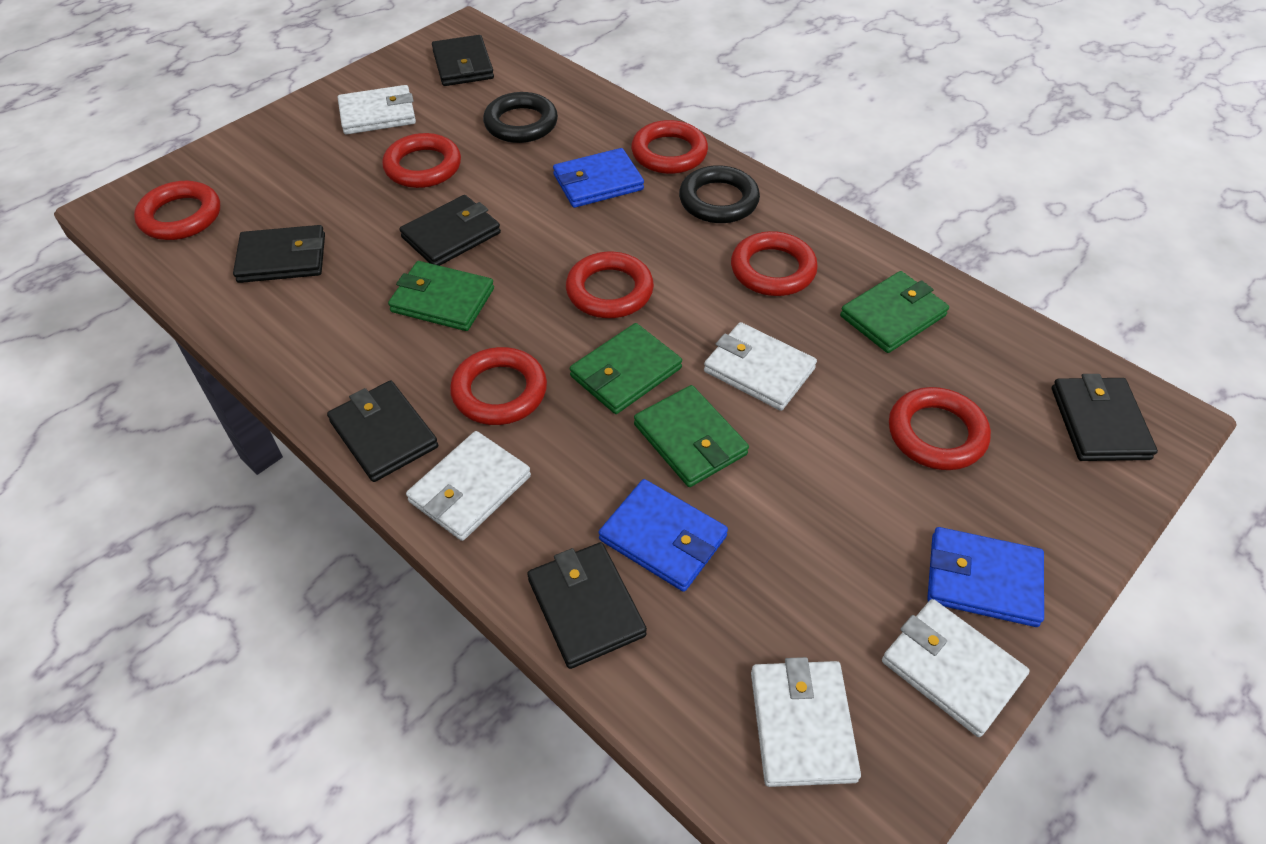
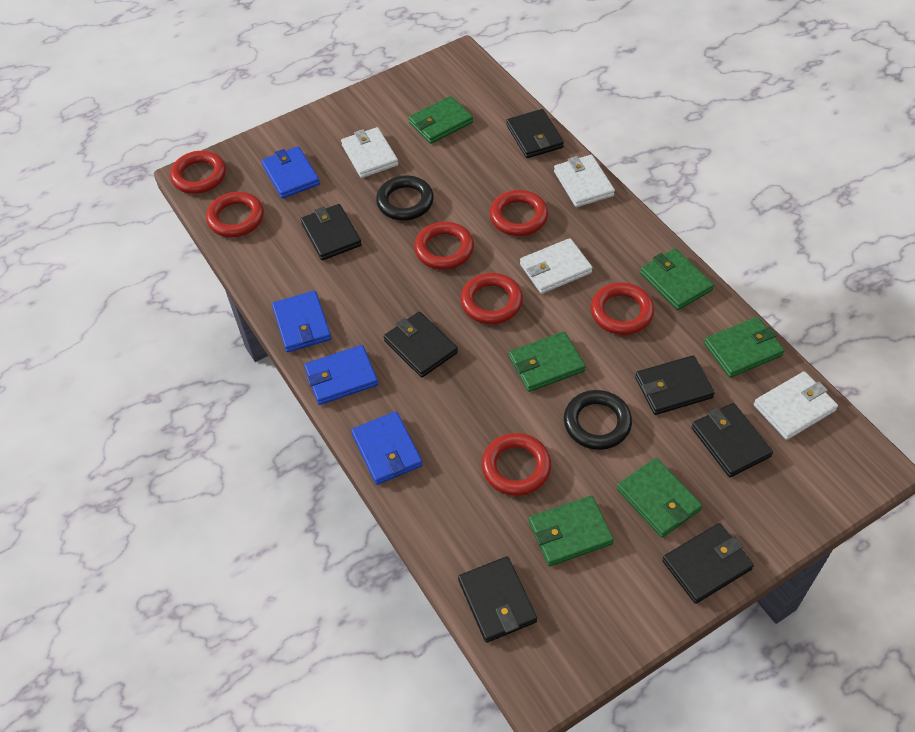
black wallet: 6 -> 7
blue wallet: 3 -> 4
green wallet: 4 -> 6
white wallet: 5 -> 4

